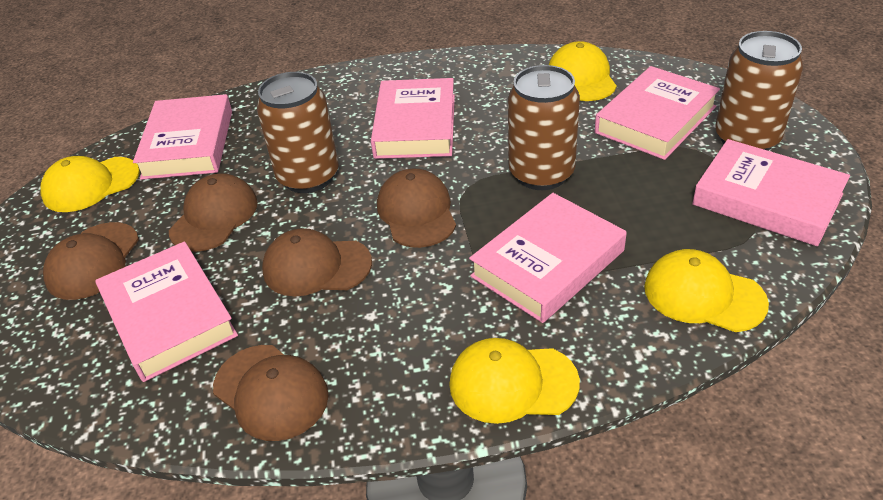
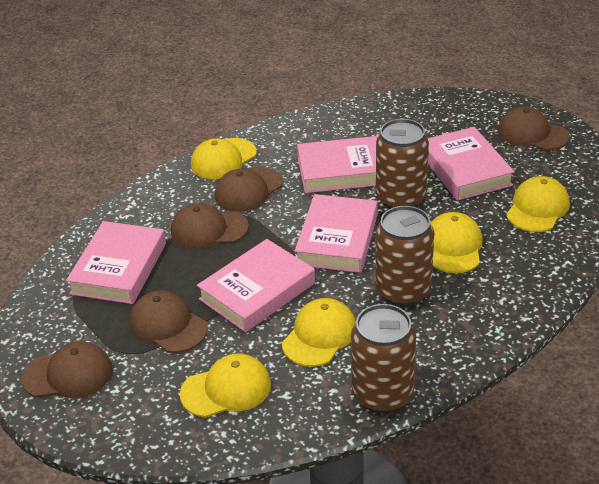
pink book: 6 -> 5
yellow cap: 4 -> 5

